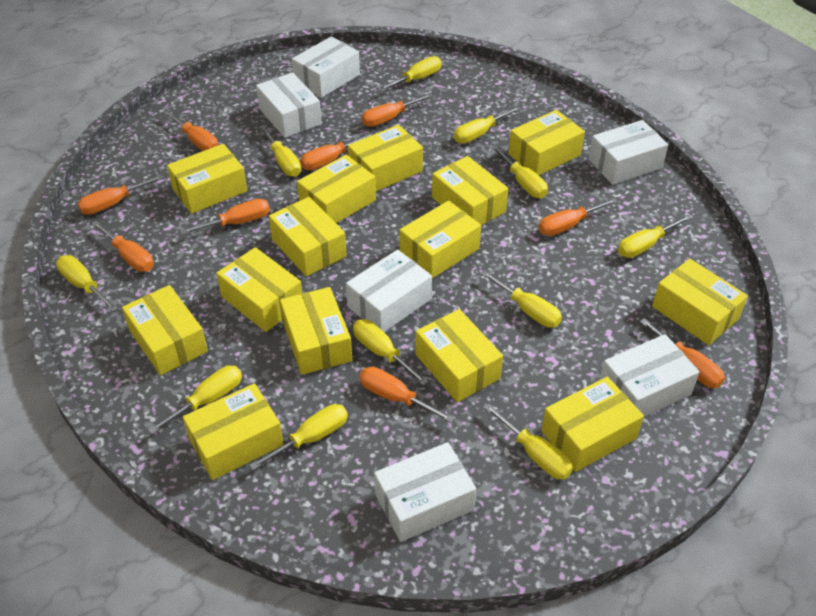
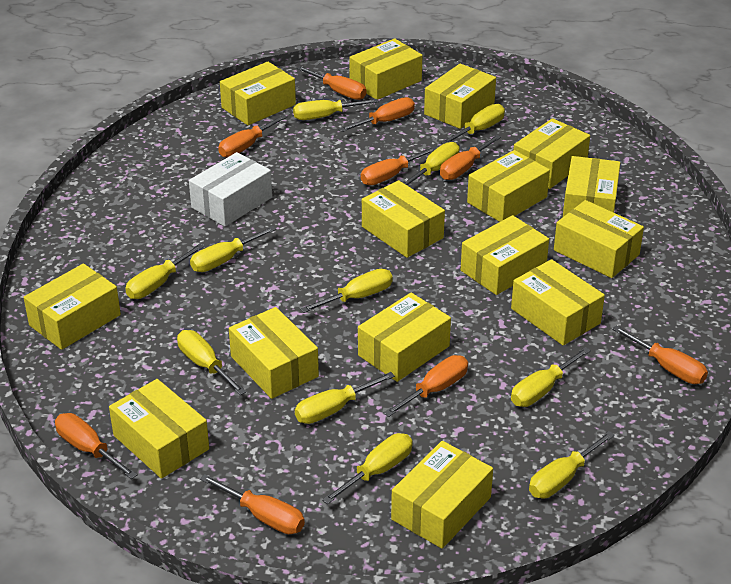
white box: 6 -> 1
yellow box: 14 -> 15

